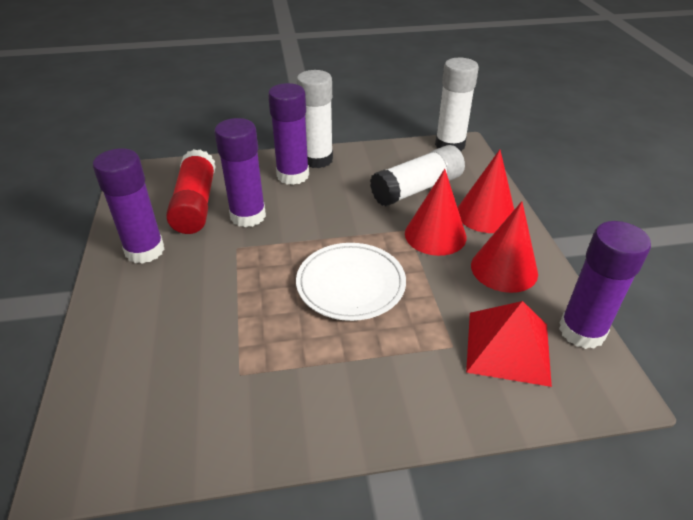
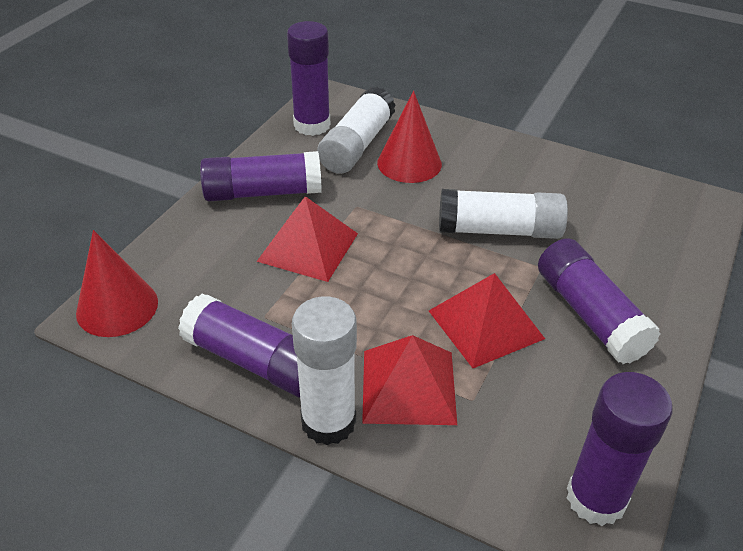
purple glue stick: 4 -> 5
red cone: 3 -> 2
red glue stick: 1 -> 0
red pyramid: 1 -> 3
white plate: 1 -> 0

